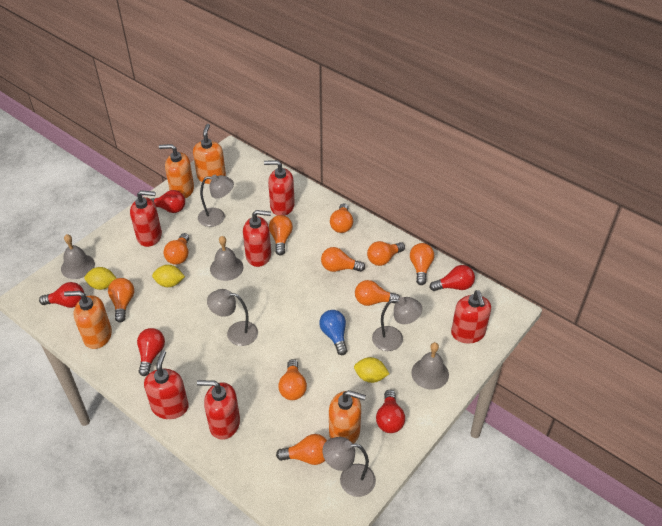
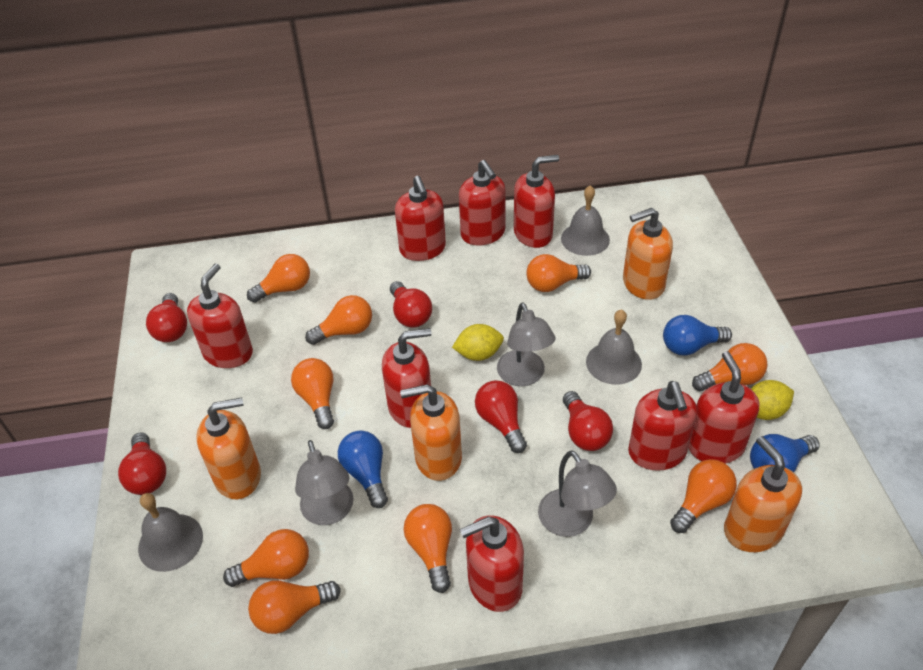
blue light bulb: 1 -> 3
grey lamp: 4 -> 3
orange light bulb: 10 -> 9
red soap dispenser: 6 -> 8
yellow lemon: 3 -> 2

